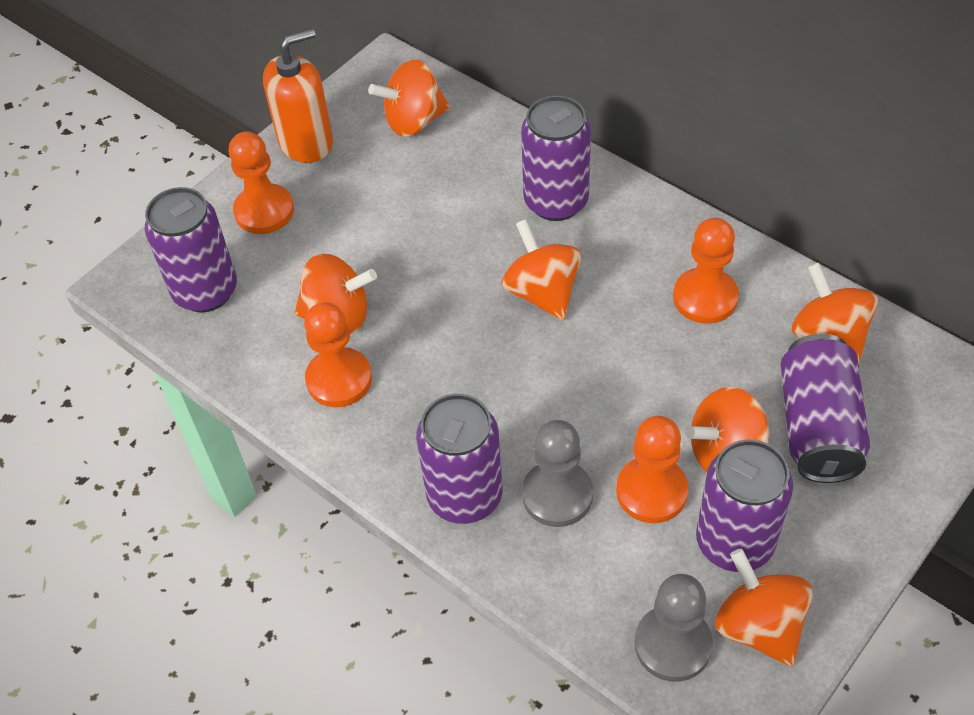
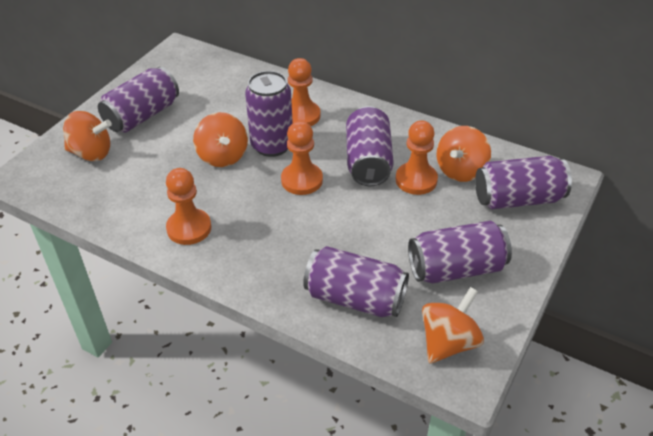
grey pawn: 2 -> 0
orange soap dispenser: 1 -> 0
orange spinning top: 6 -> 4
purple can: 5 -> 6

